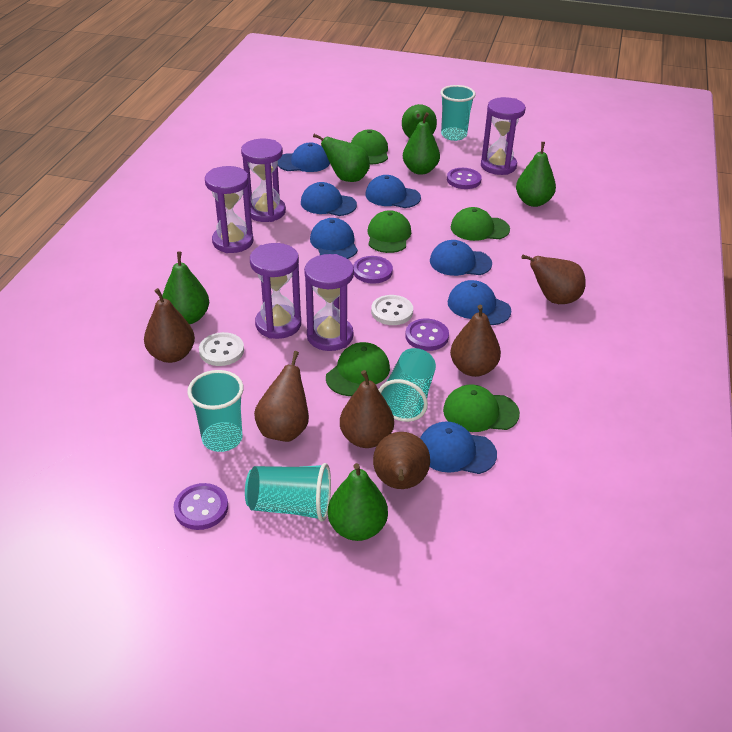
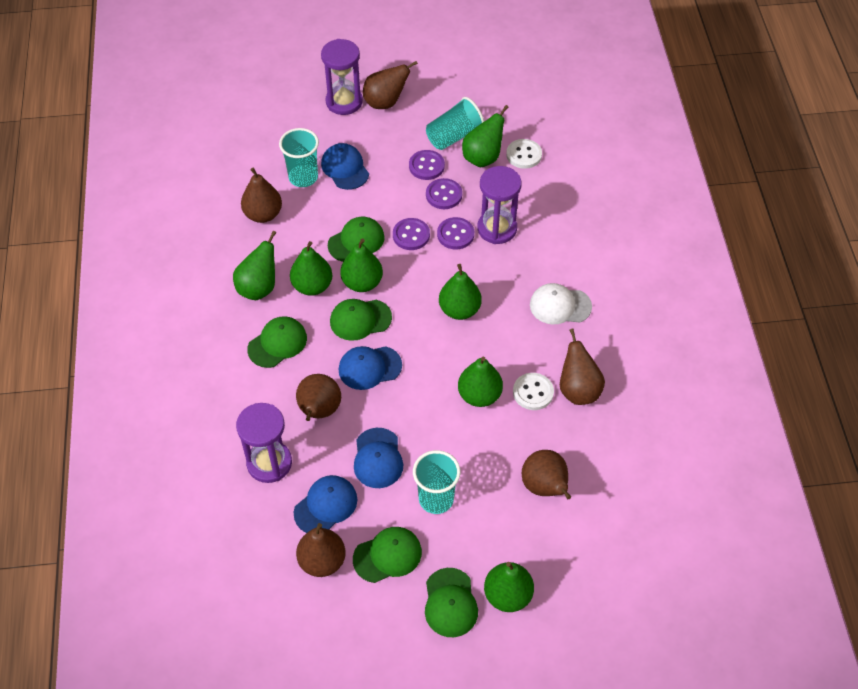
blue cap: 7 -> 4
green pear: 6 -> 7
purple hourglass: 5 -> 3
turquoise cup: 4 -> 3
white cap: 0 -> 1

